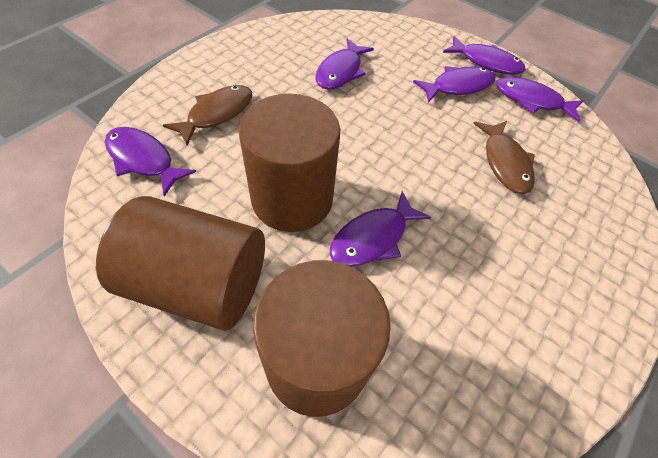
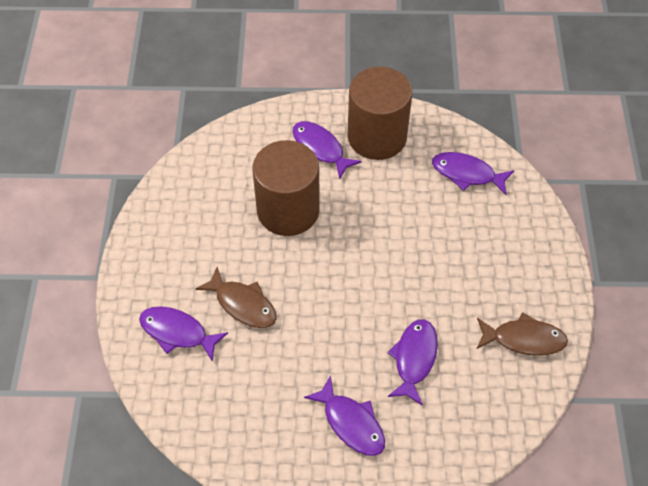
brown cylinder: 3 -> 2
purple fish: 6 -> 5

